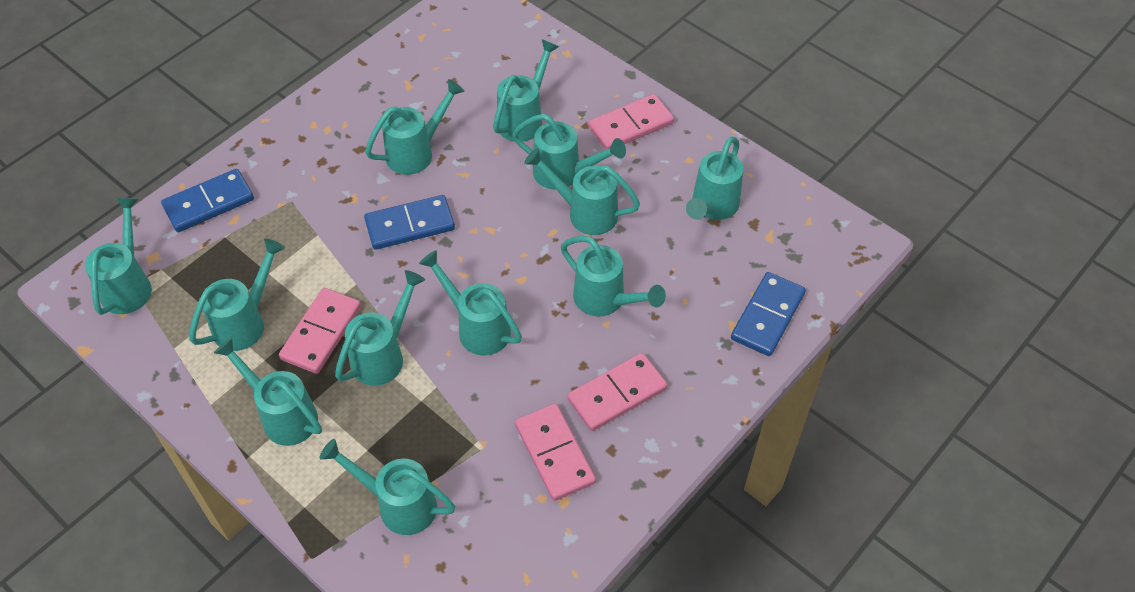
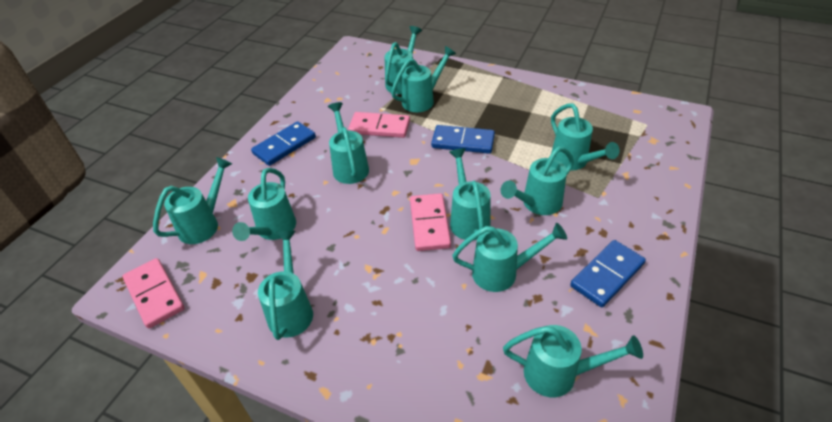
pink domino: 4 -> 3
turquoise watering can: 12 -> 11

